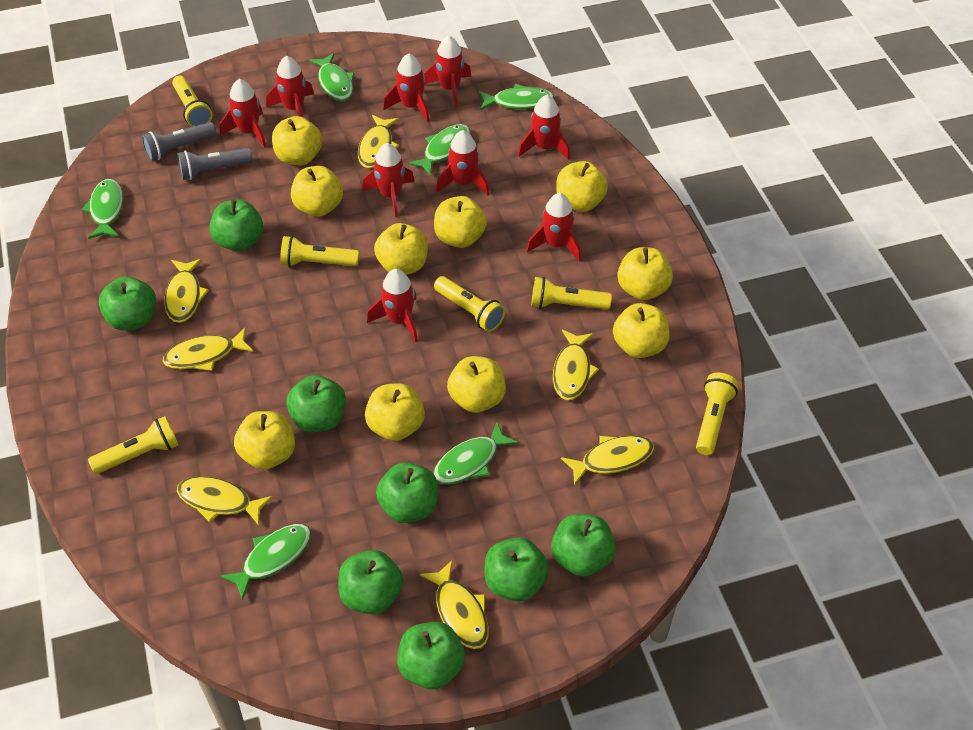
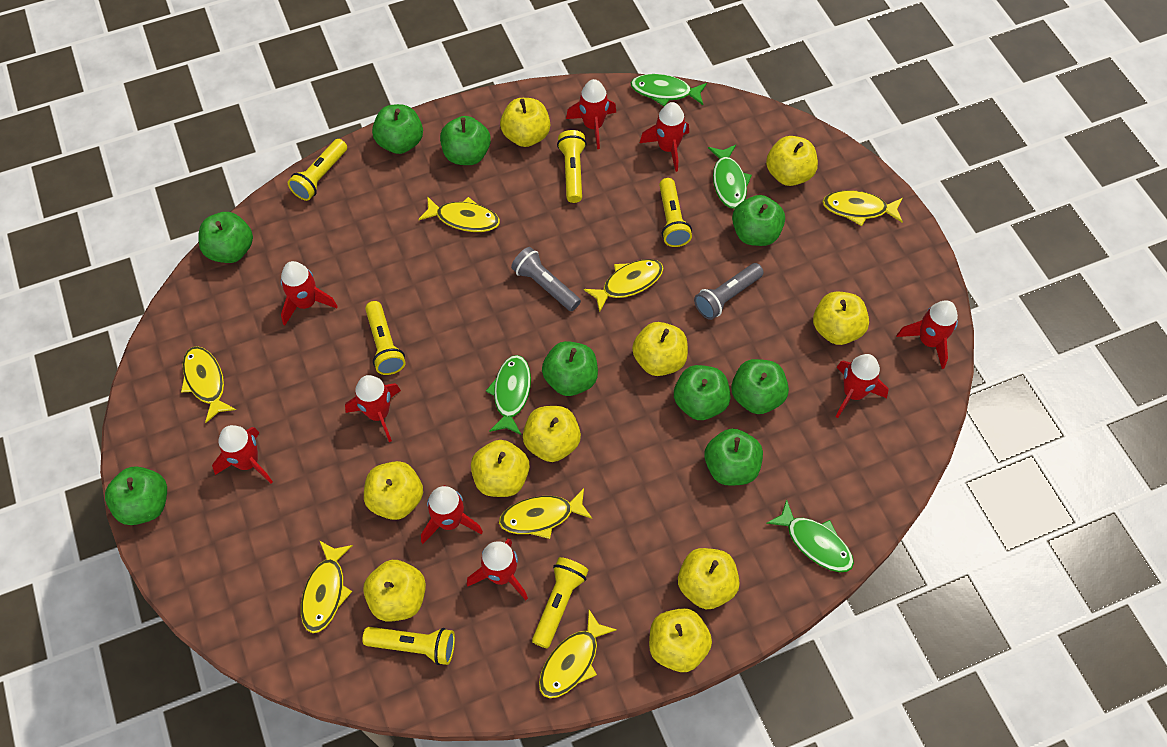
green apple: 8 -> 9
green fish: 6 -> 4

